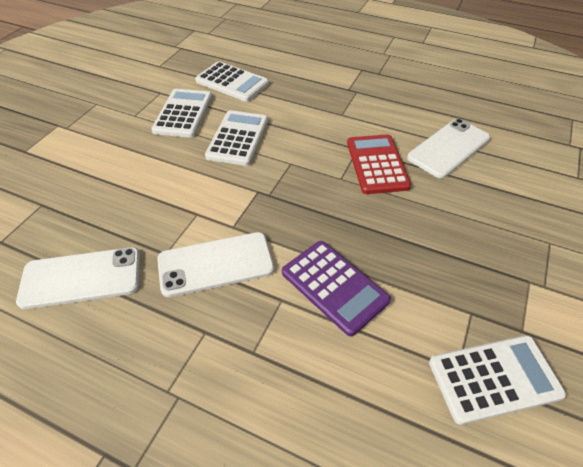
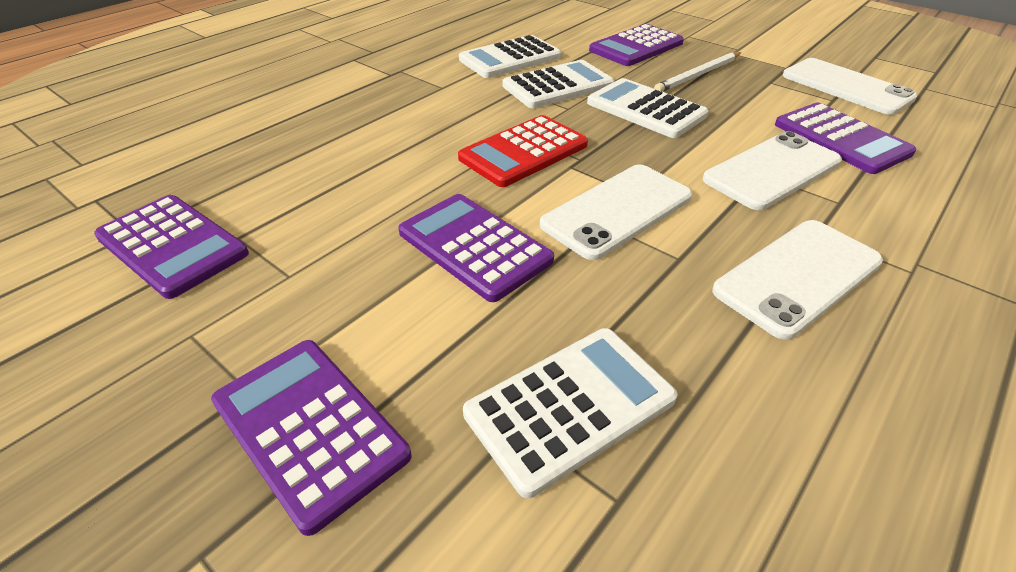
purple calculator: 1 -> 5
white pencil: 0 -> 1
white phone: 3 -> 4

